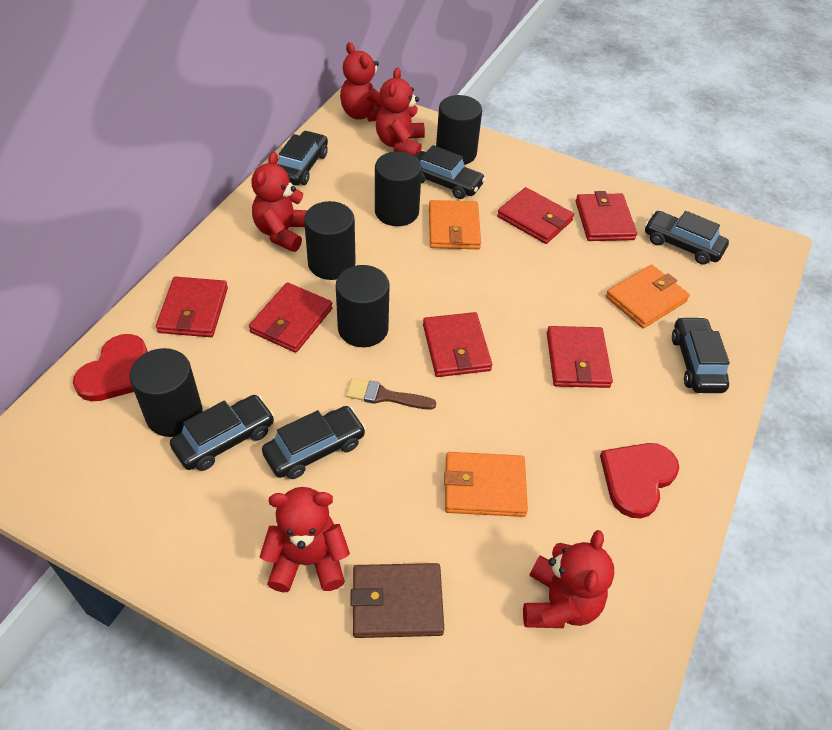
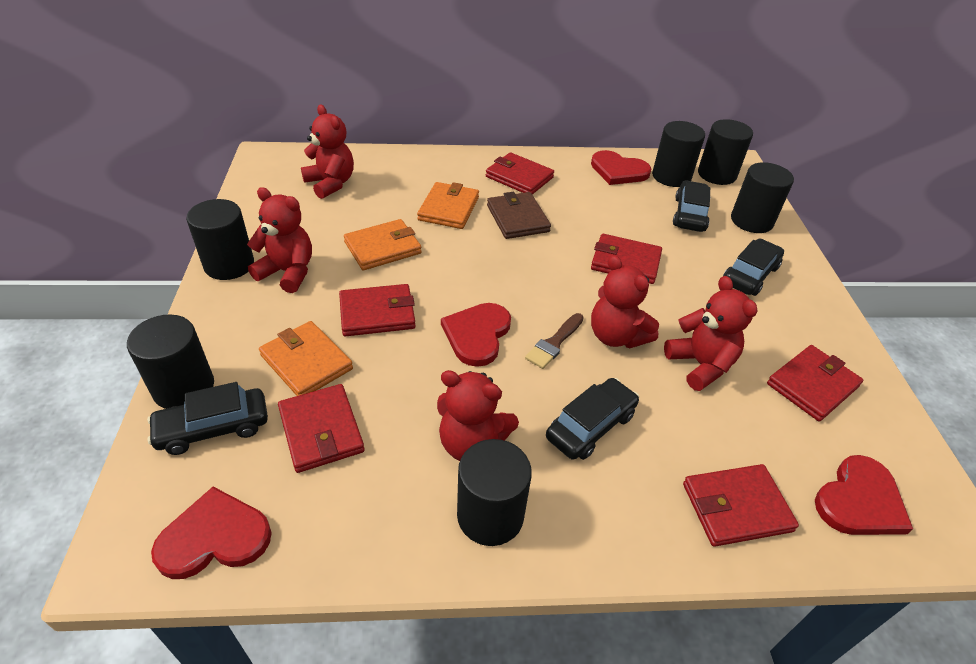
black car: 6 -> 4
black cylinder: 5 -> 6
red heart: 2 -> 4

